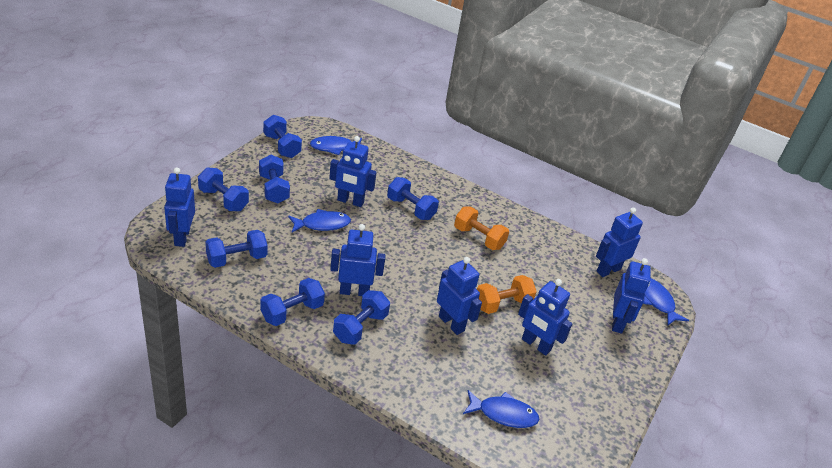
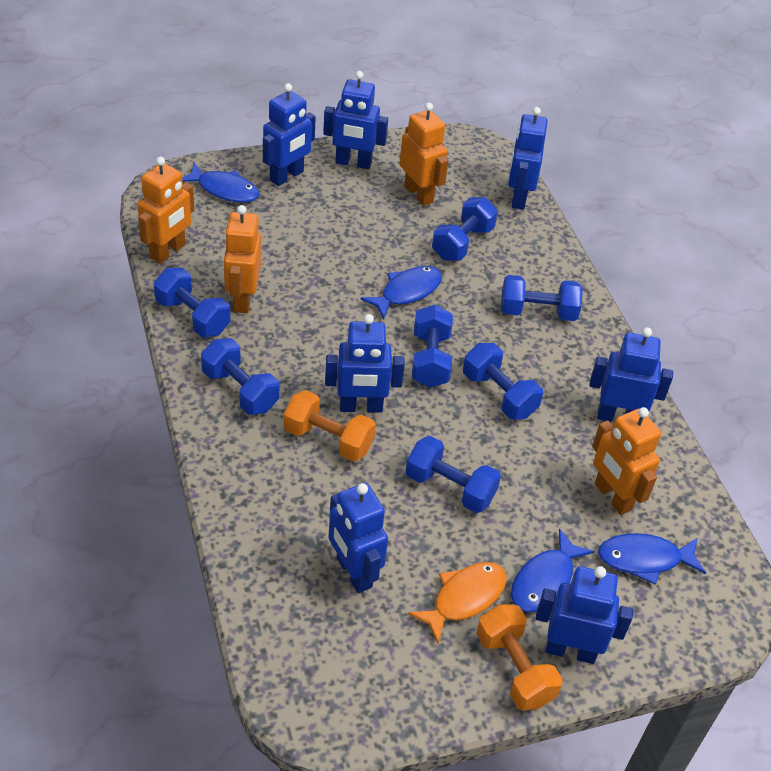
orange fish: 0 -> 1
orange robot: 0 -> 4

